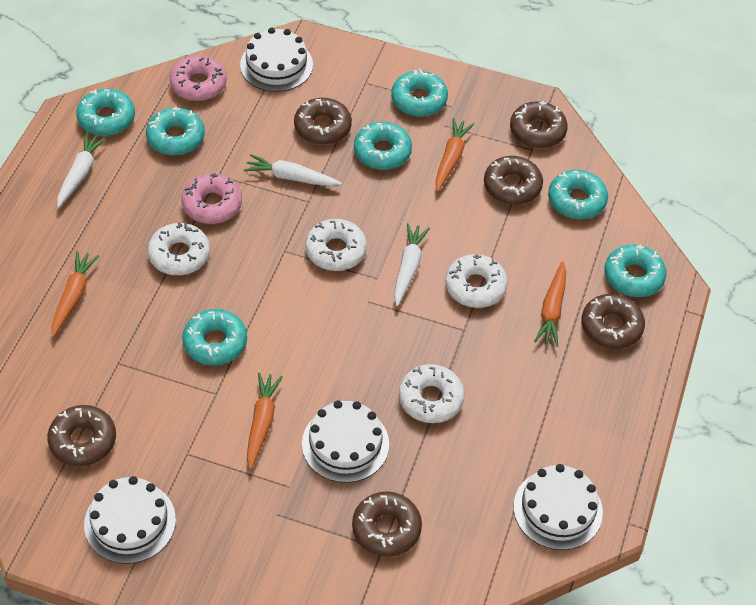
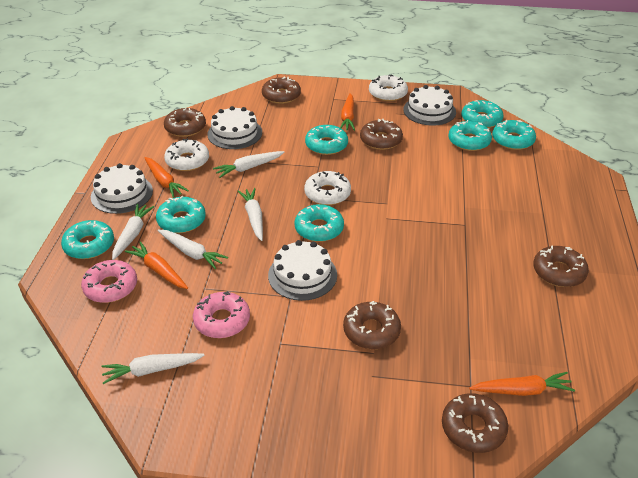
white carrot: 3 -> 5
white donut: 4 -> 3

